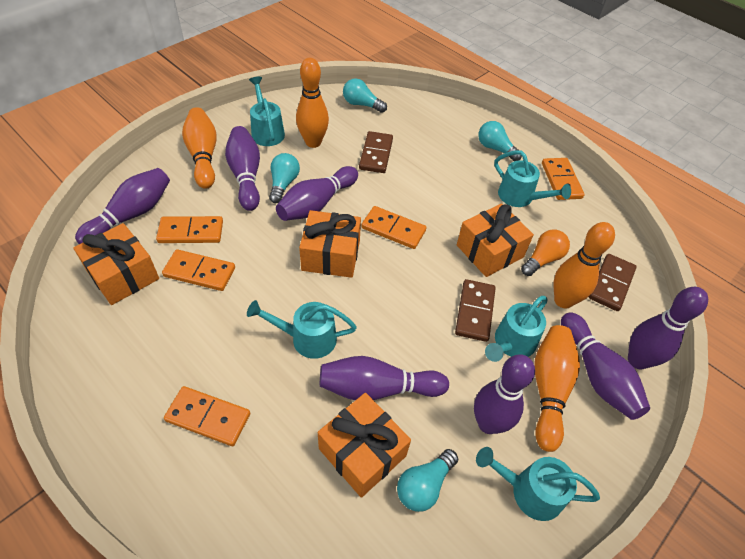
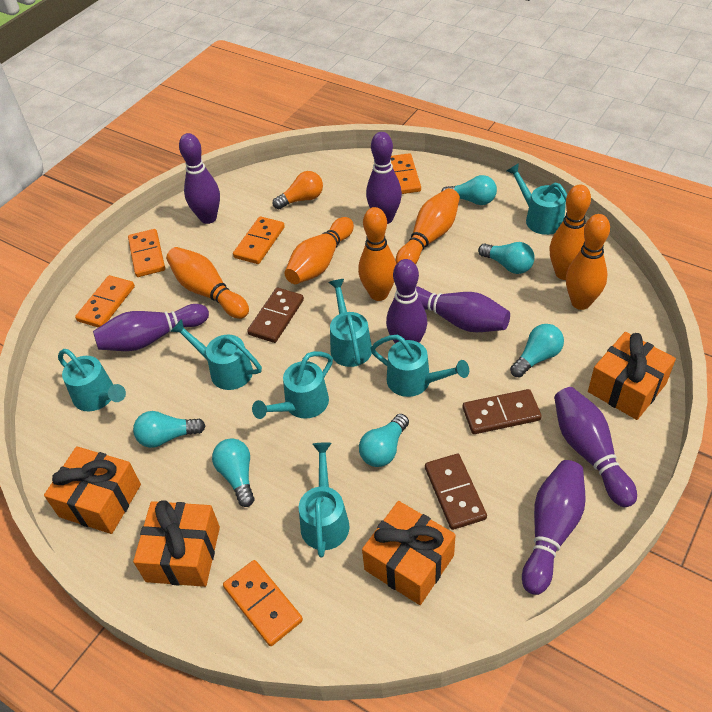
orange bowling pin: 4 -> 6
turquoise light bulb: 4 -> 6
turquoise watering can: 5 -> 7

